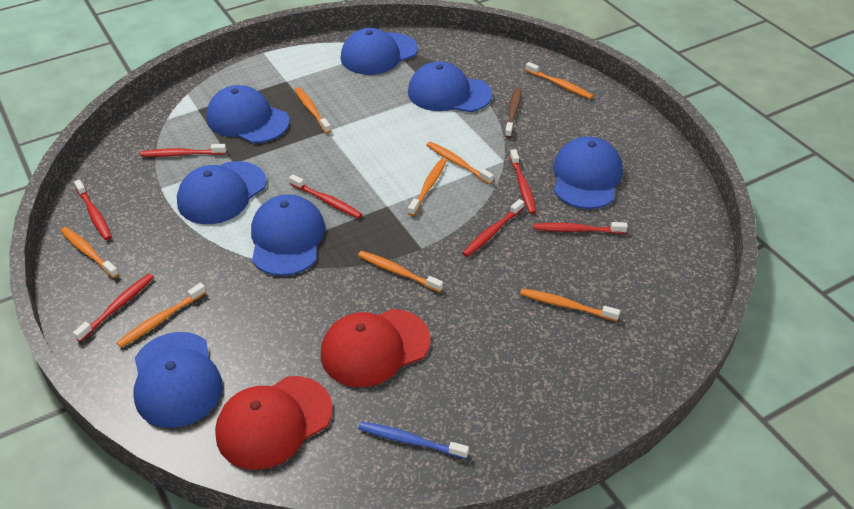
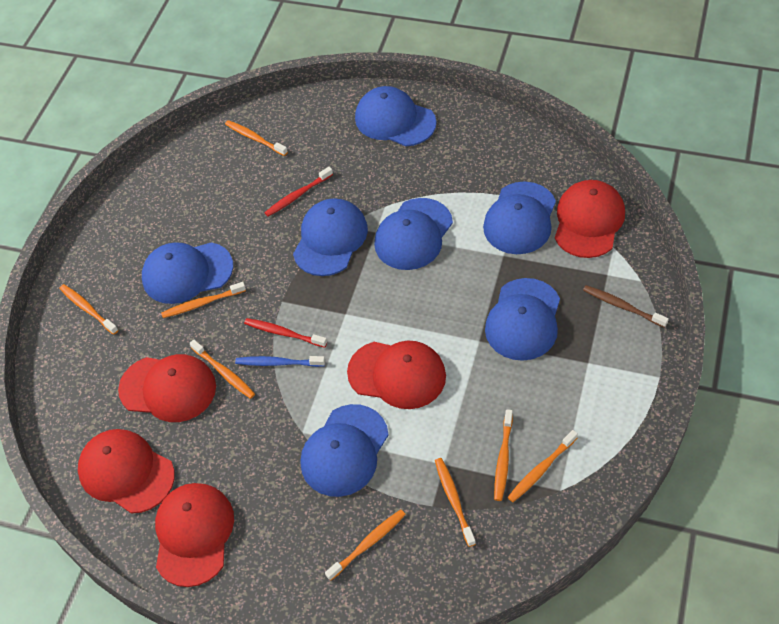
red cap: 2 -> 5
red toothbrush: 7 -> 2

